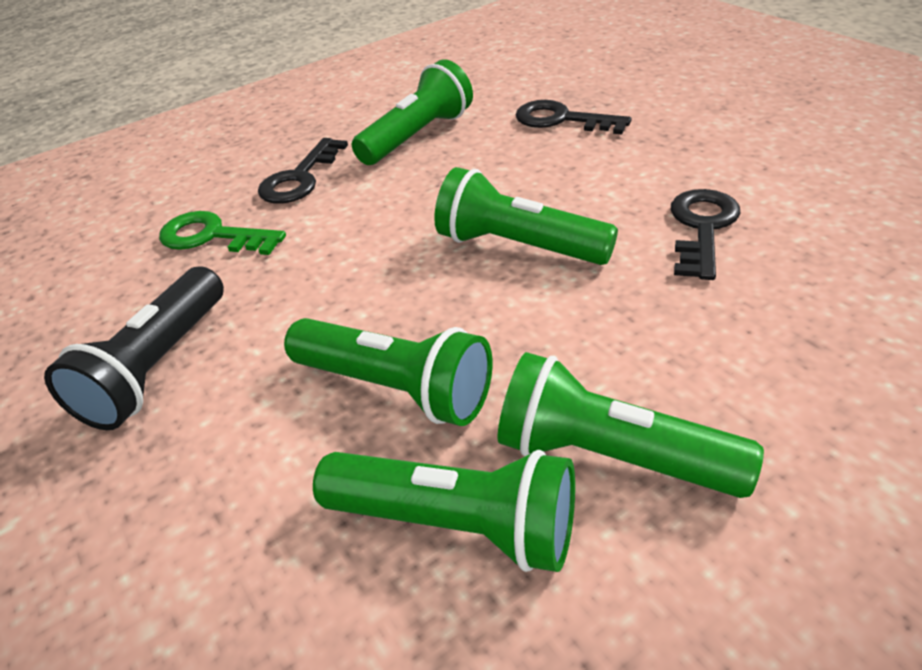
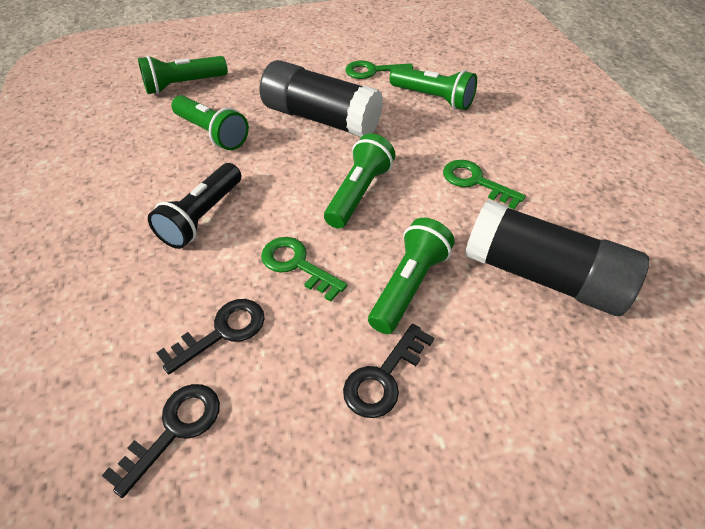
black glue stick: 0 -> 2
green key: 1 -> 3

